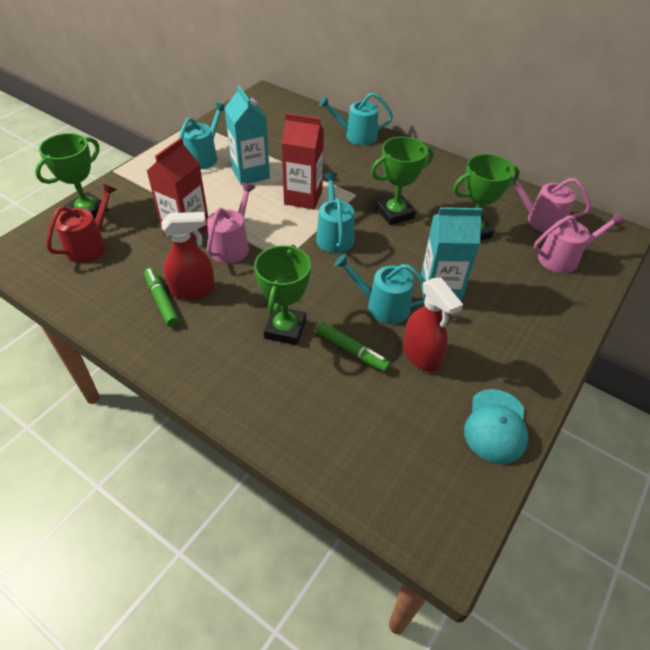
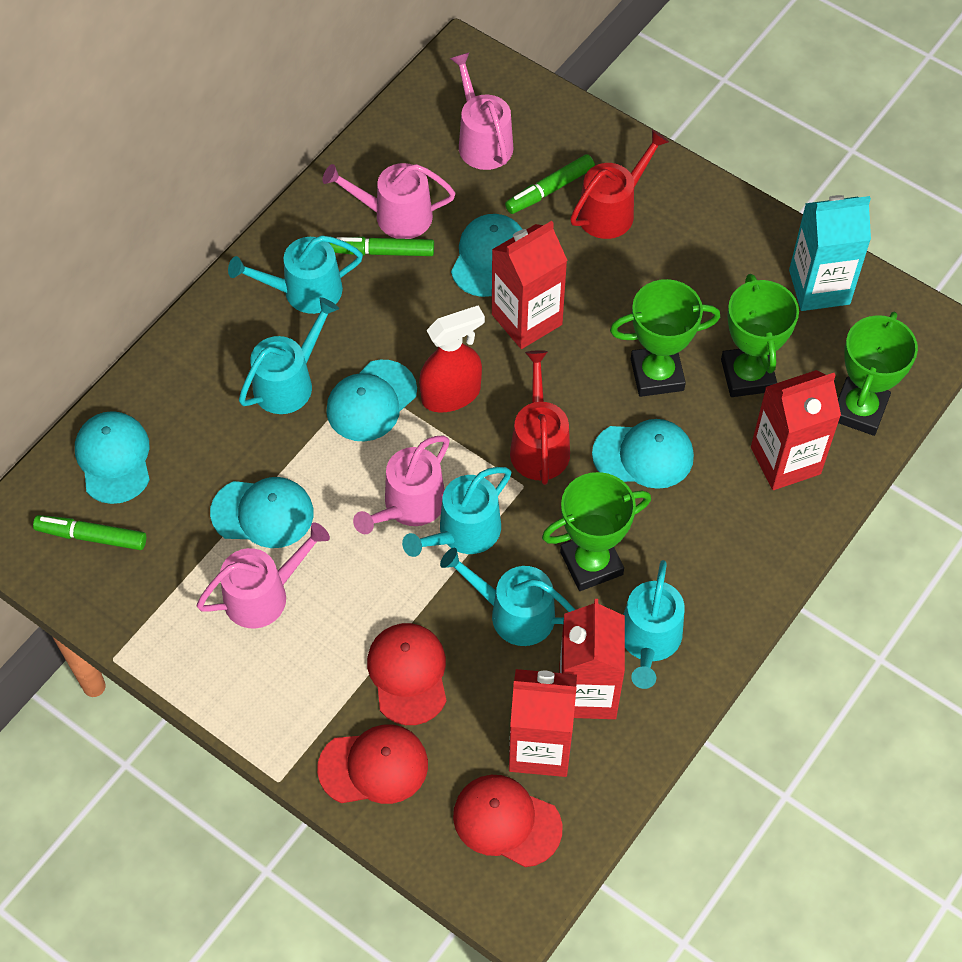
green marker: 2 -> 3
pink watering can: 3 -> 4
red cap: 0 -> 3
red carton: 2 -> 4
red spray bottle: 2 -> 1
red watering can: 1 -> 2
turquoise cap: 1 -> 5
turquoise carton: 2 -> 1
turquoise watering can: 4 -> 5

